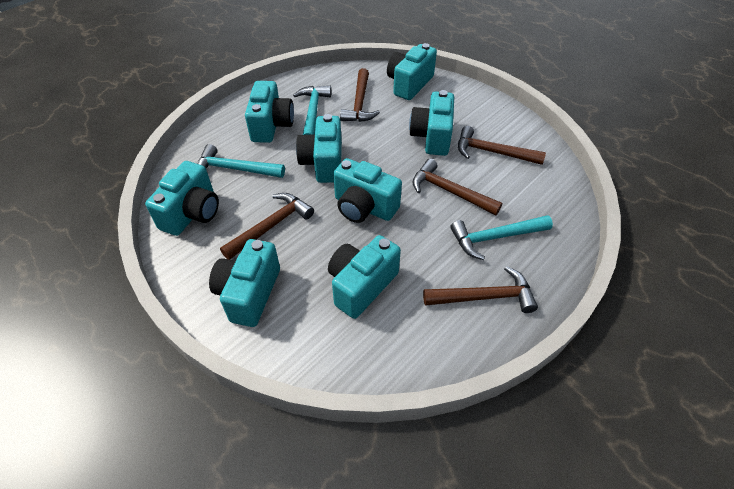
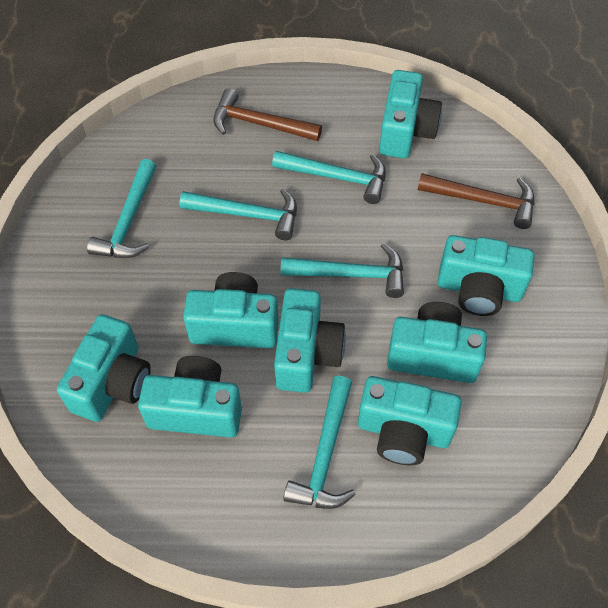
brown hammer: 5 -> 2
turquoise hammer: 3 -> 5

